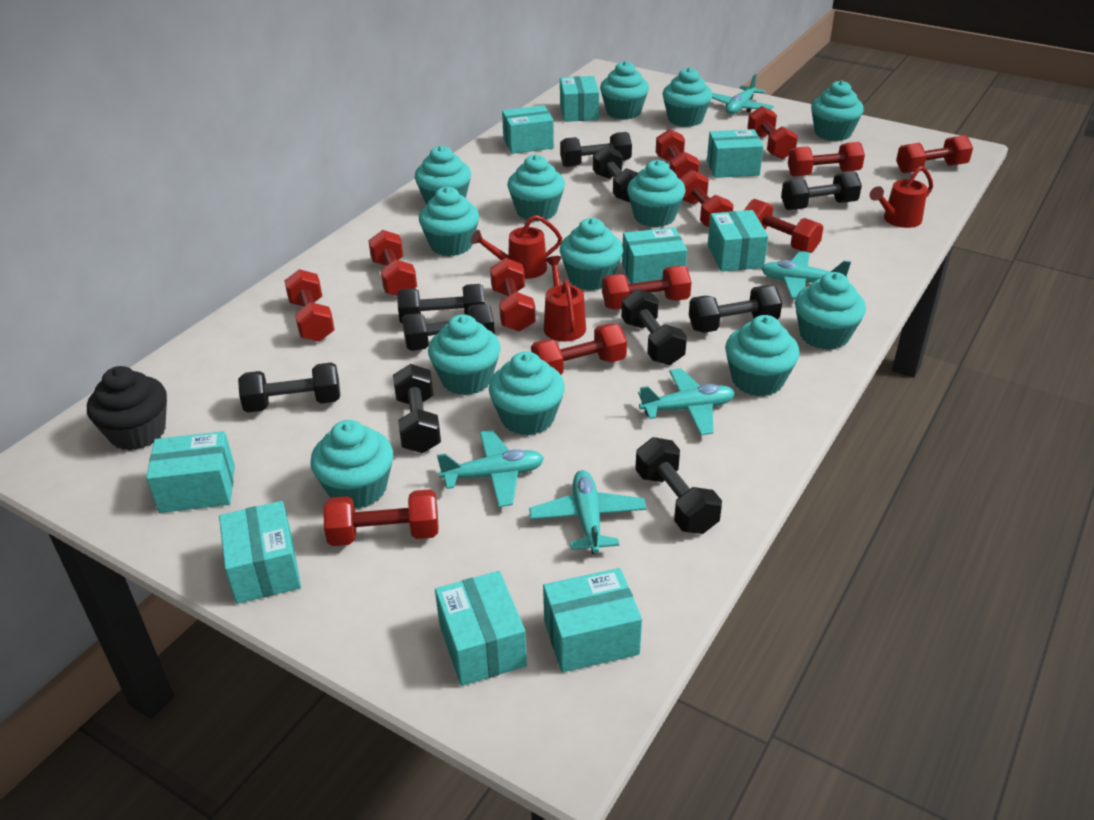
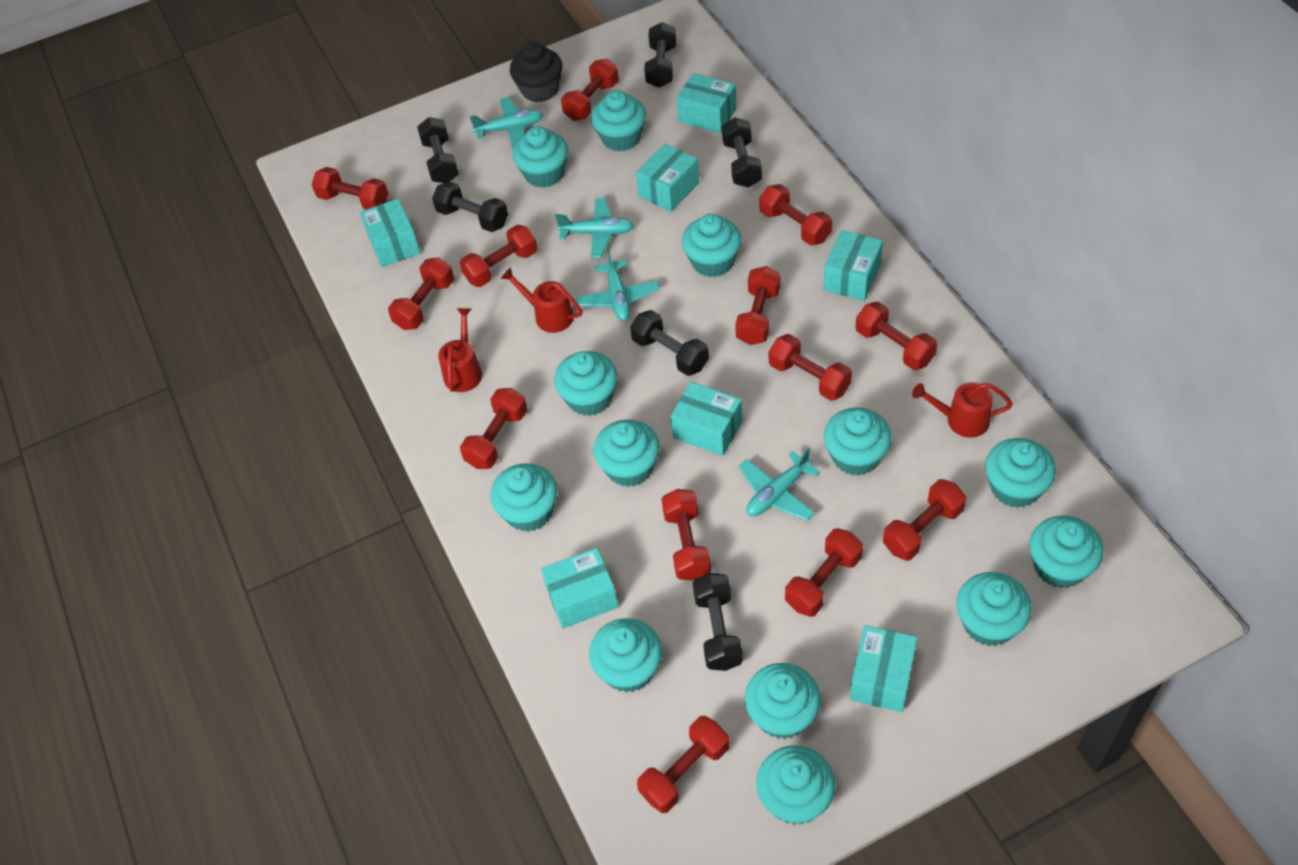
black dumbbell: 10 -> 6
red dumbbell: 12 -> 13
turquoise box: 9 -> 7
turquoise plane: 5 -> 4

